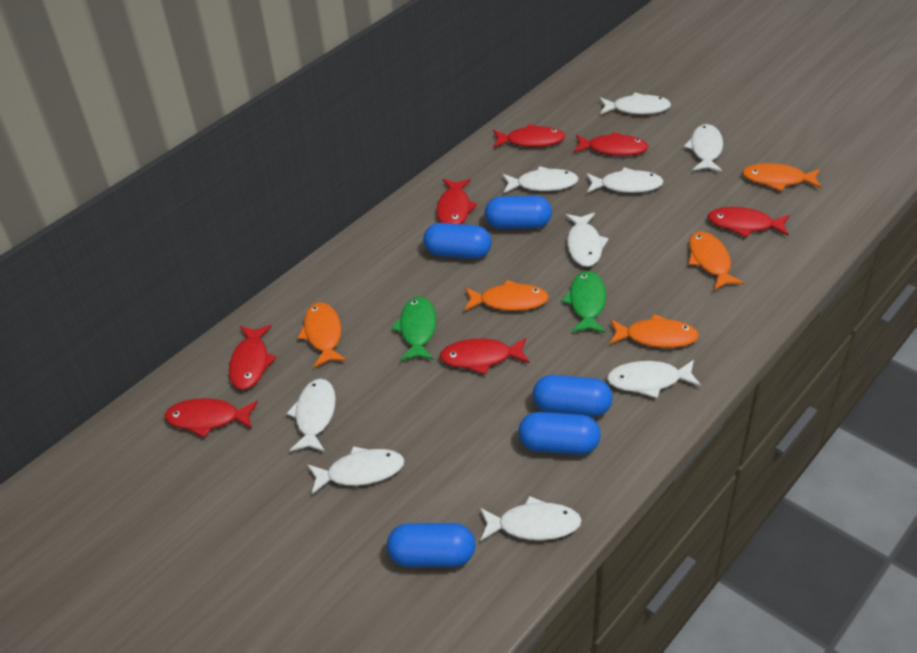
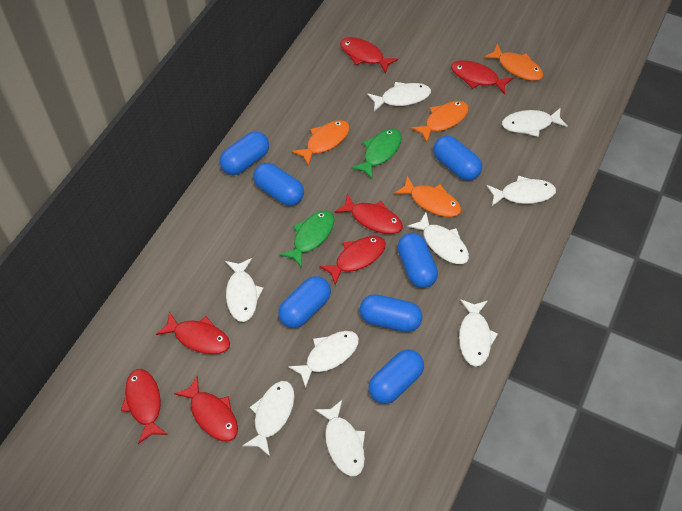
blue capsule: 5 -> 7
orange fish: 5 -> 4

